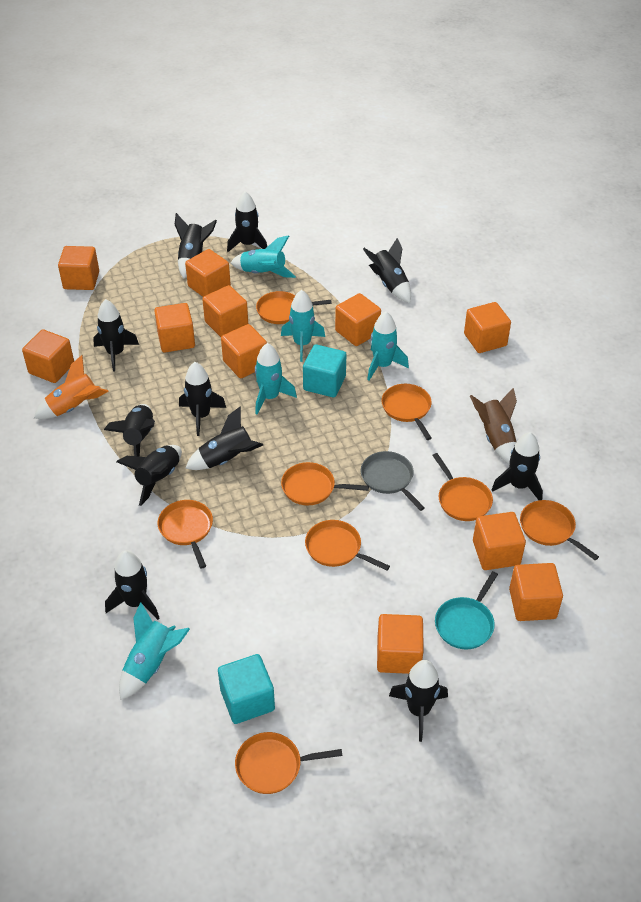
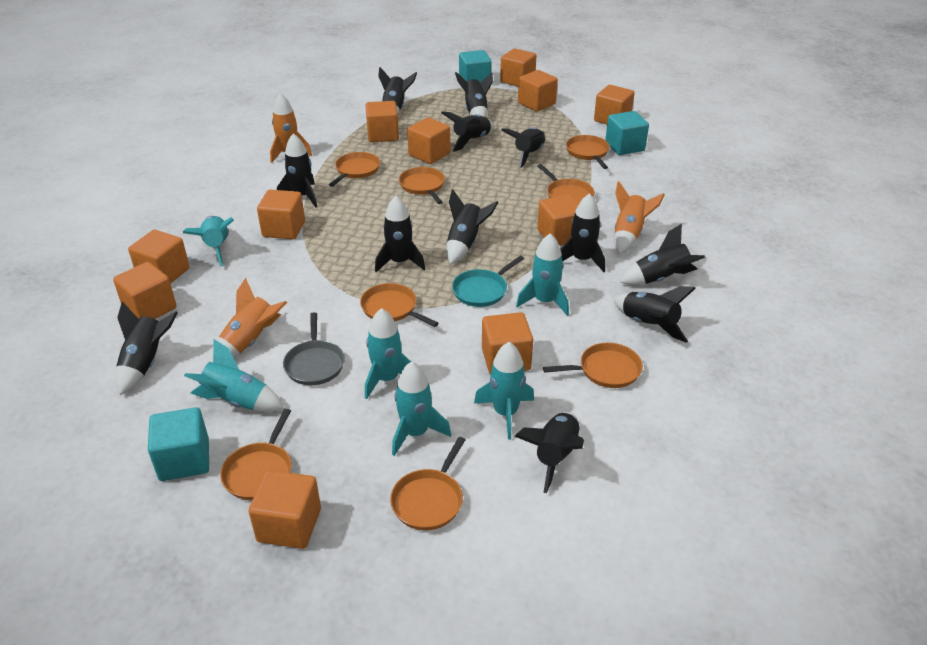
black rocket: 11 -> 12
brown rocket: 1 -> 0
orange rocket: 1 -> 3
turquoise cube: 2 -> 3
turquoise rocket: 5 -> 6

